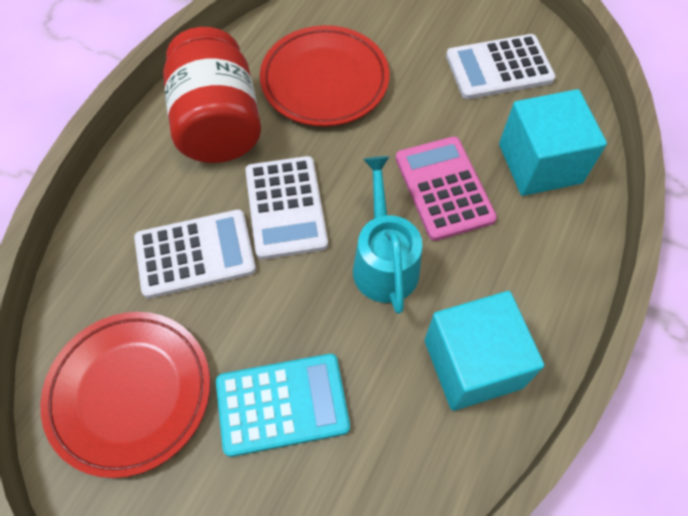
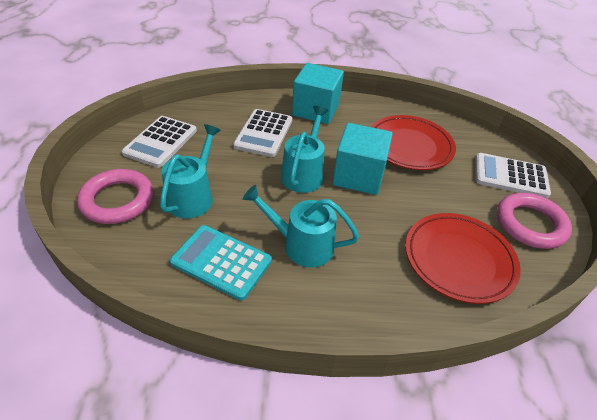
pink calculator: 1 -> 0
pink ring: 0 -> 2
red jar: 1 -> 0
turquoise watering can: 1 -> 3

